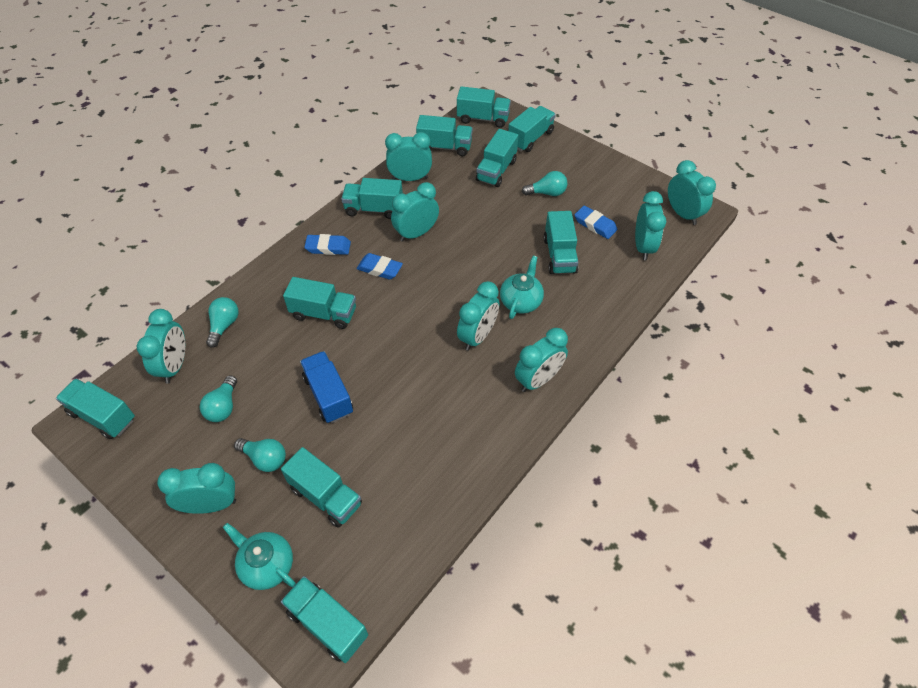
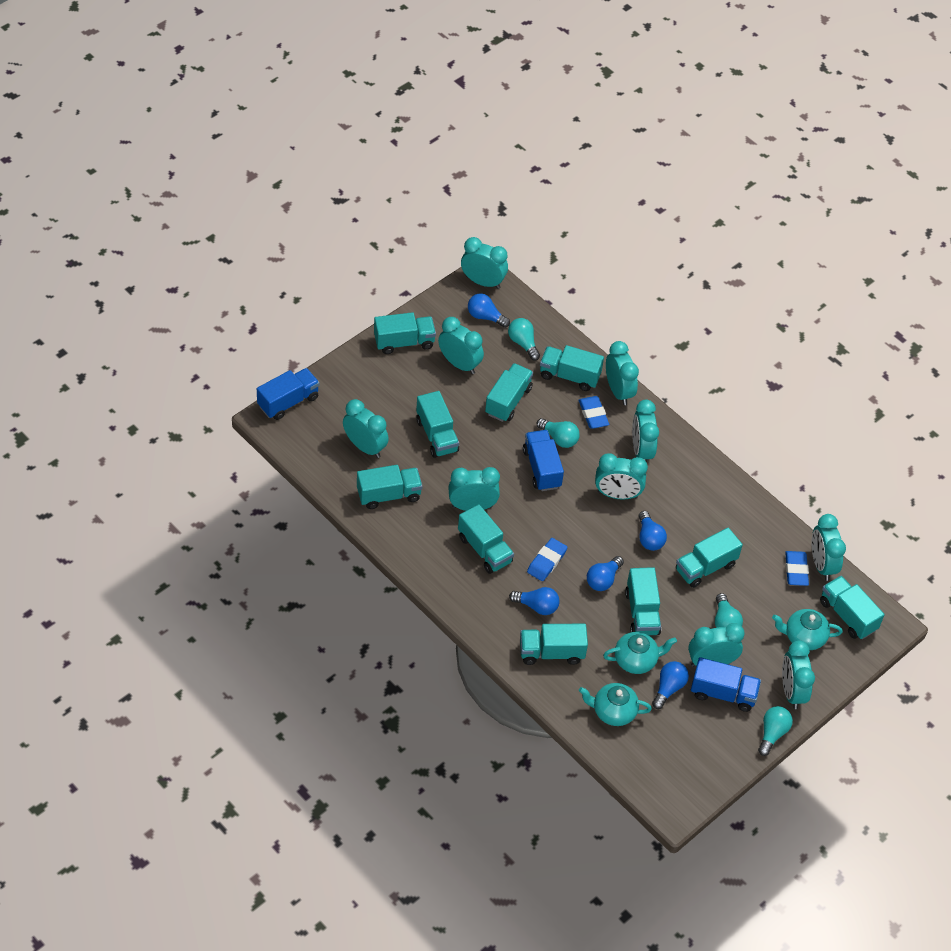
blue light bulb: 0 -> 5
blue truck: 1 -> 3
turquoise clock: 8 -> 10
turquoise teapot: 2 -> 3

